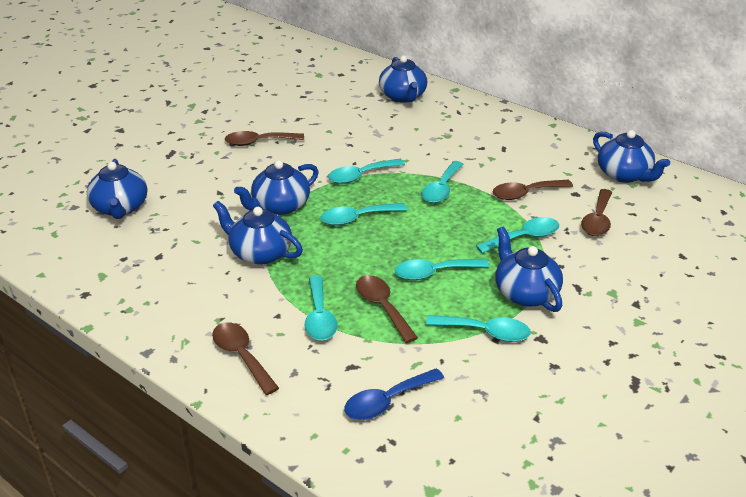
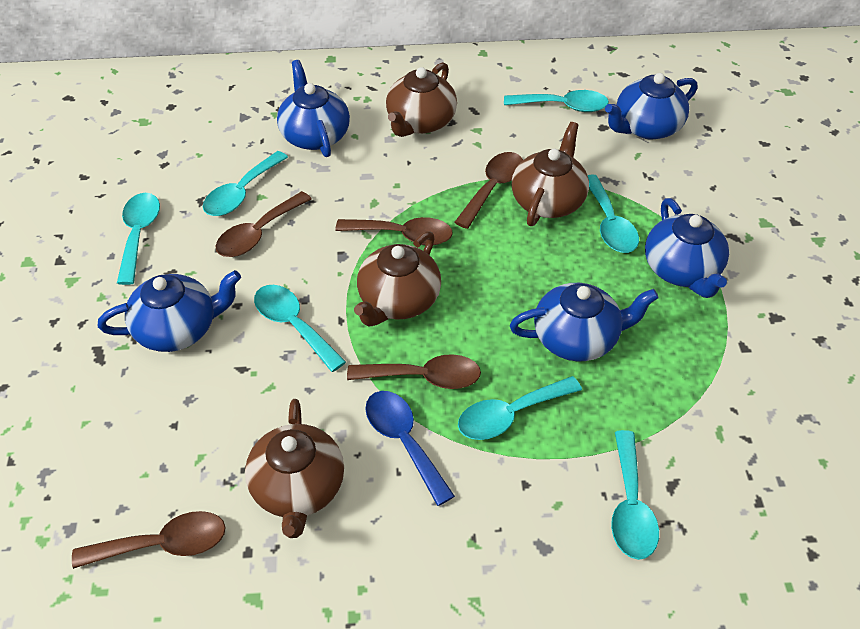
blue teapot: 6 -> 5
brown teapot: 0 -> 4

